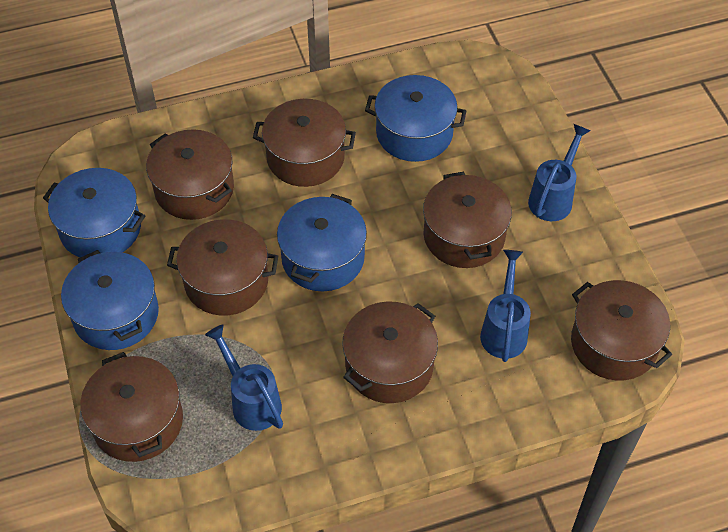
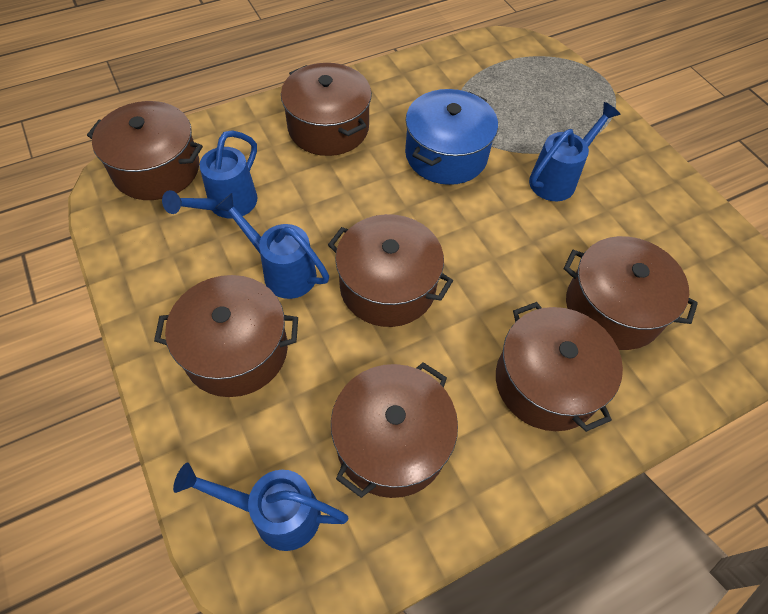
blue pot: 4 -> 1
blue watering can: 3 -> 4

